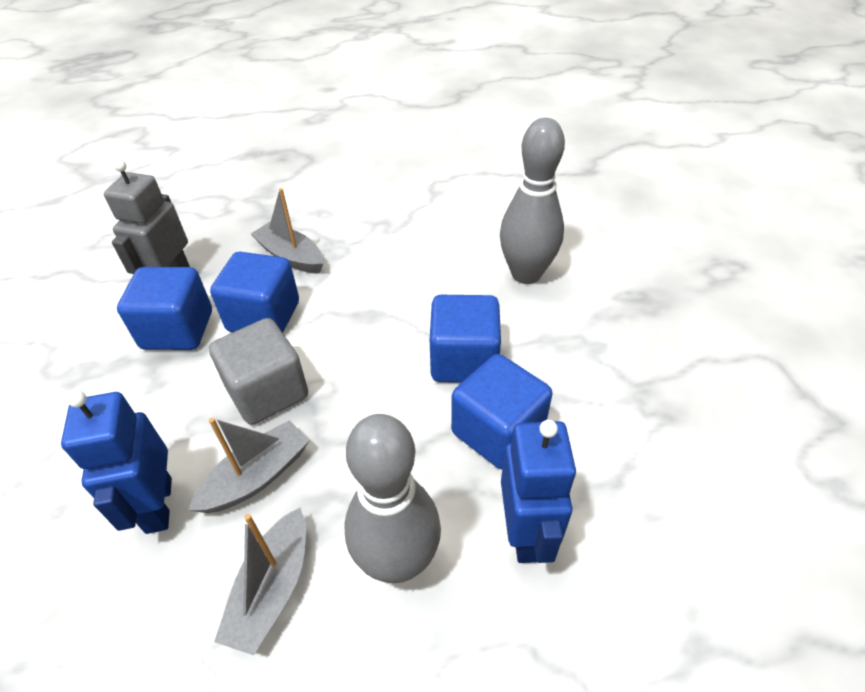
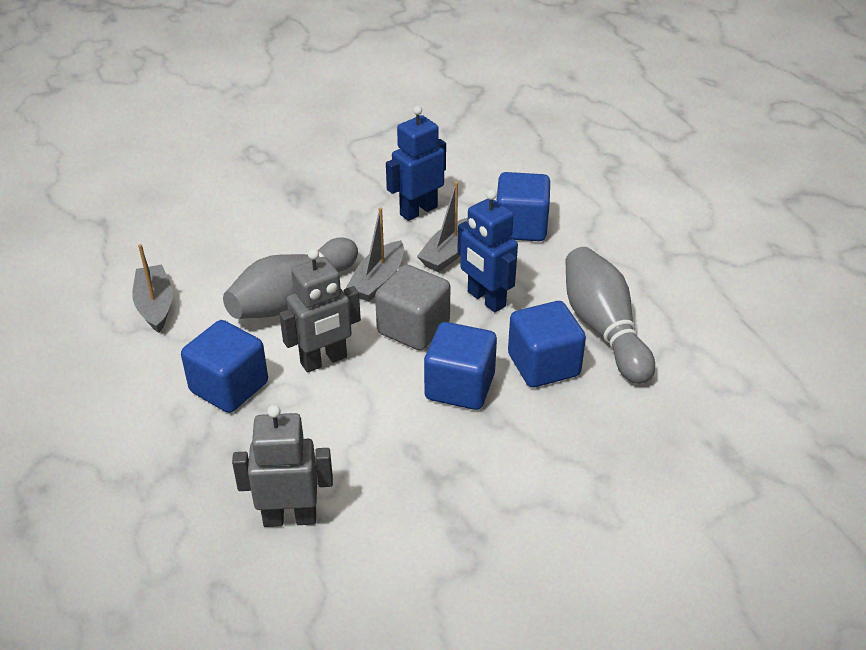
grey robot: 1 -> 2

